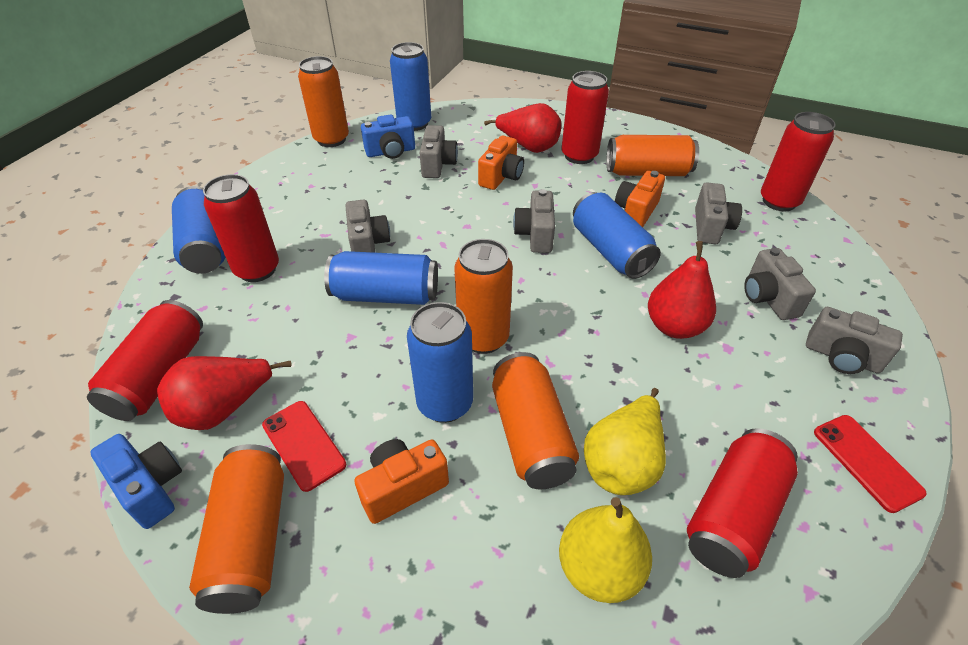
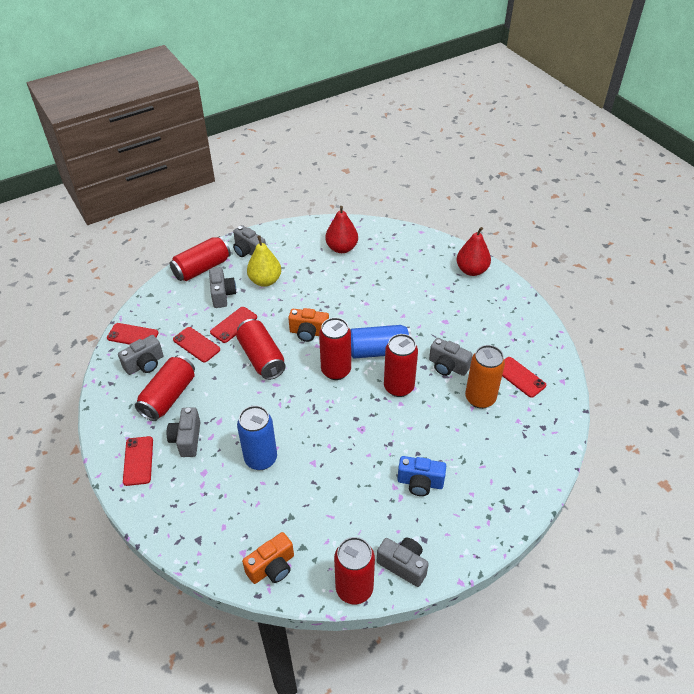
blue camera: 2 -> 1
blue can: 5 -> 2
orange camera: 3 -> 2
orange can: 5 -> 1
red can: 5 -> 6
red pear: 3 -> 2
red phone: 2 -> 5
yellow pear: 2 -> 1

